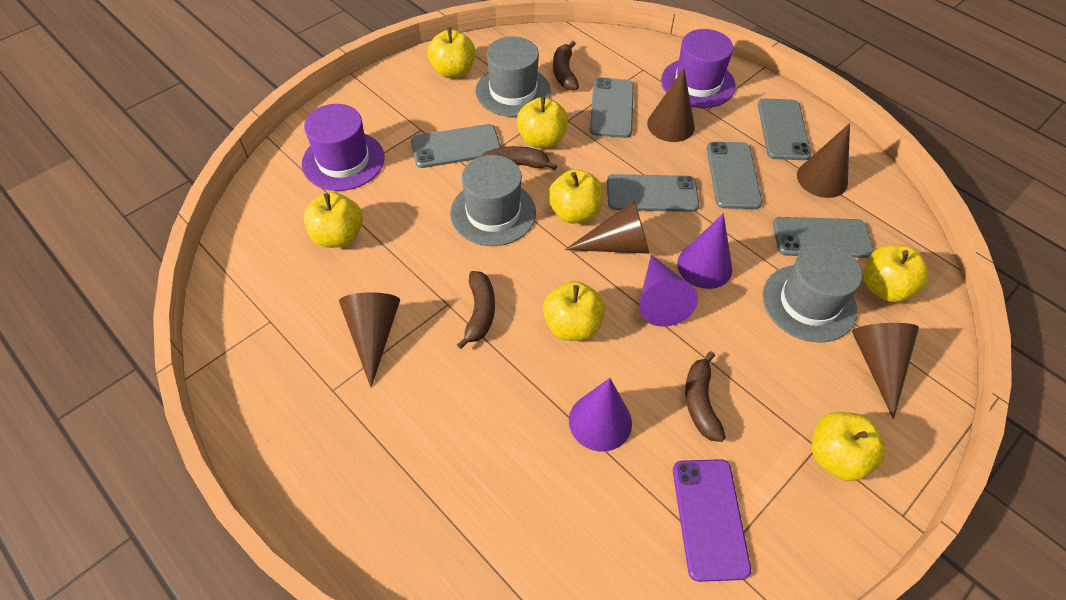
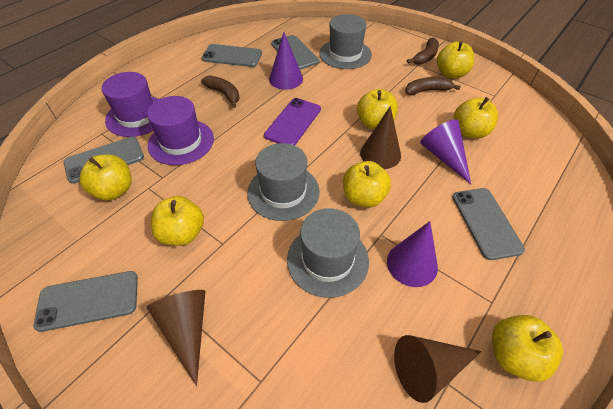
brown banana: 4 -> 3
brown cone: 5 -> 3
grey phone: 6 -> 5

